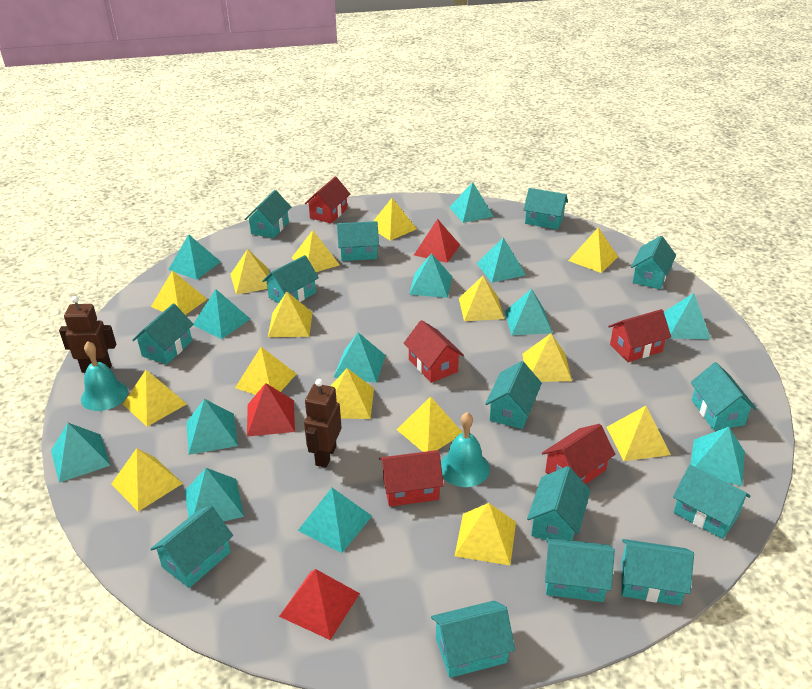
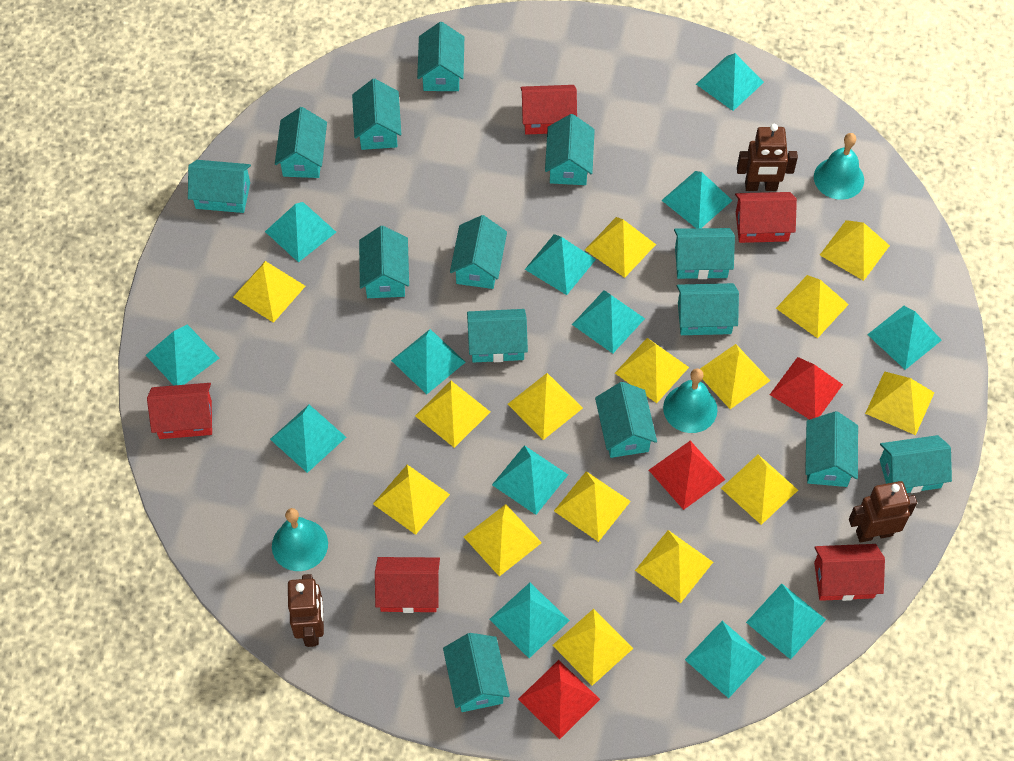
brown robot: 2 -> 3
turquoise bell: 2 -> 3

